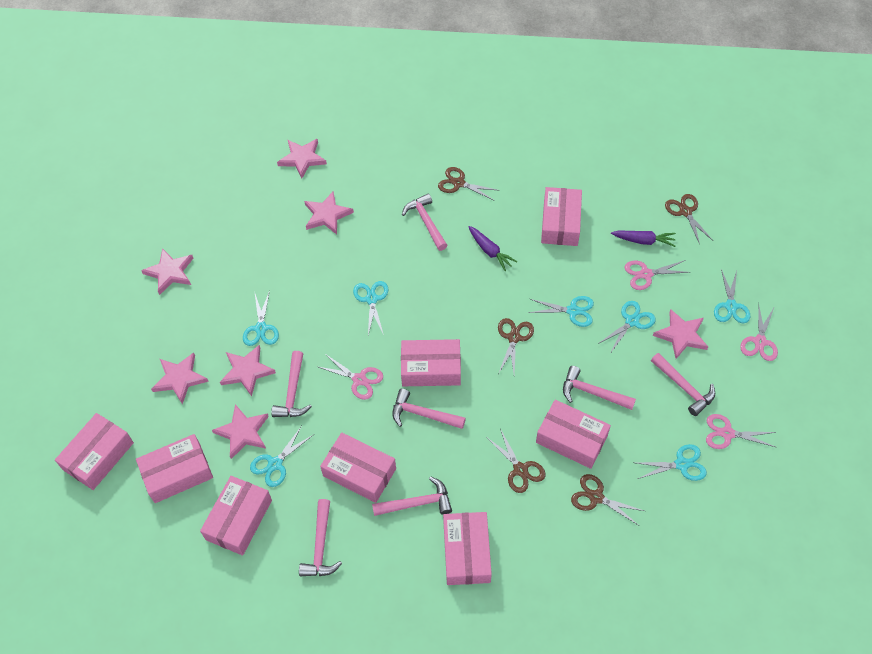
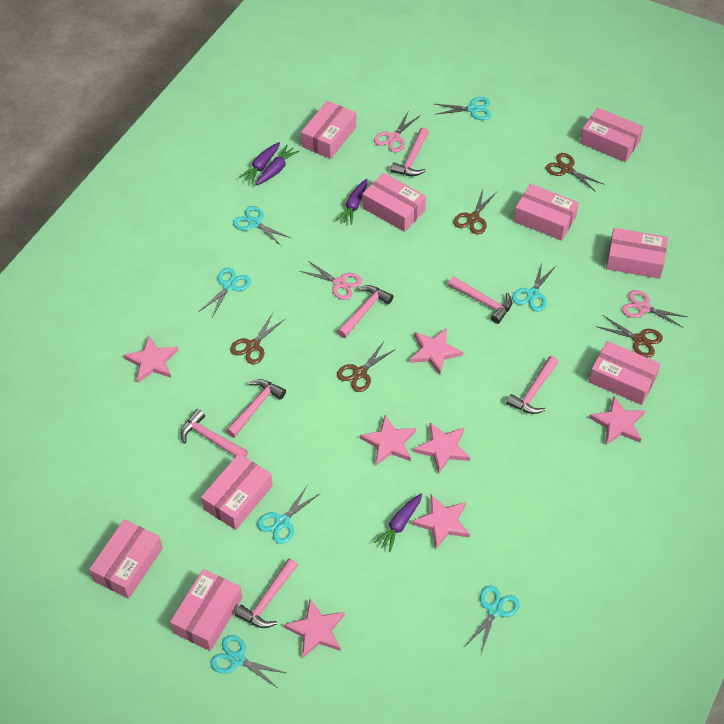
pink box: 8 -> 9
pink scissors: 4 -> 3
purple carrot: 2 -> 4

